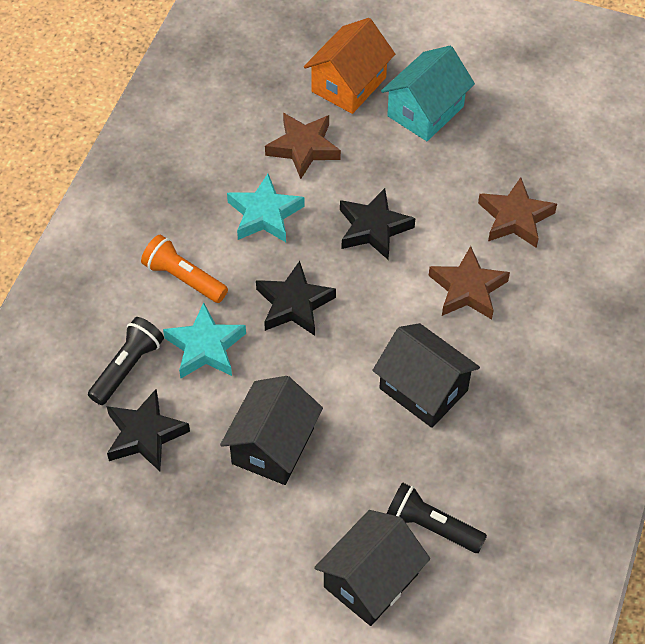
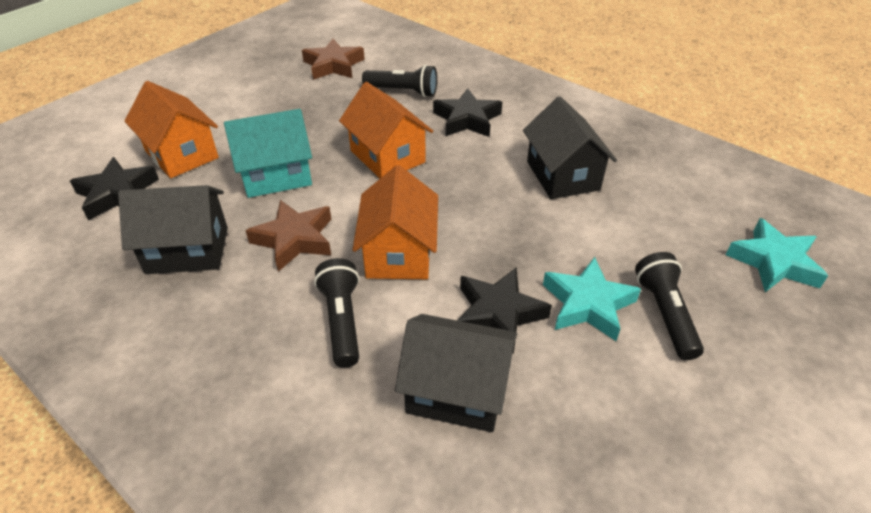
black flashlight: 2 -> 3
brown star: 3 -> 2
orange flashlight: 1 -> 0
orange house: 1 -> 3

